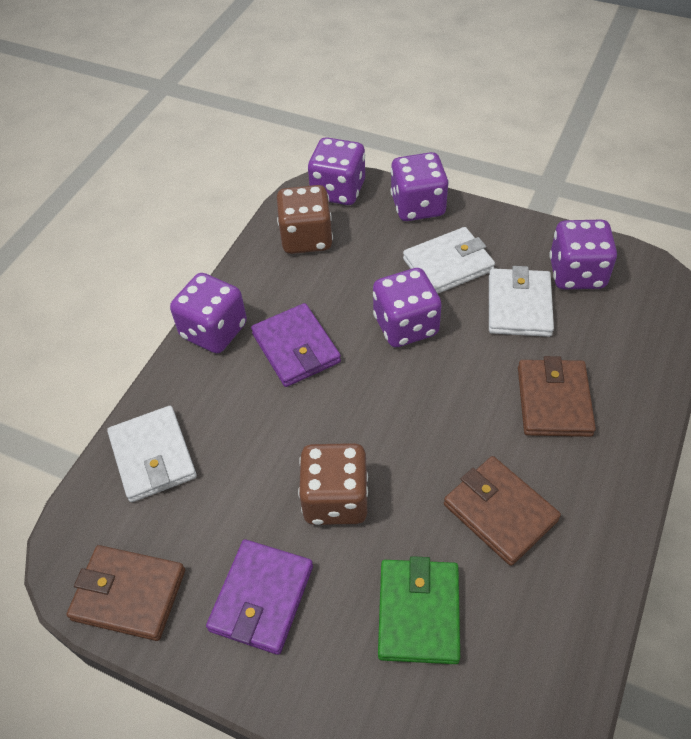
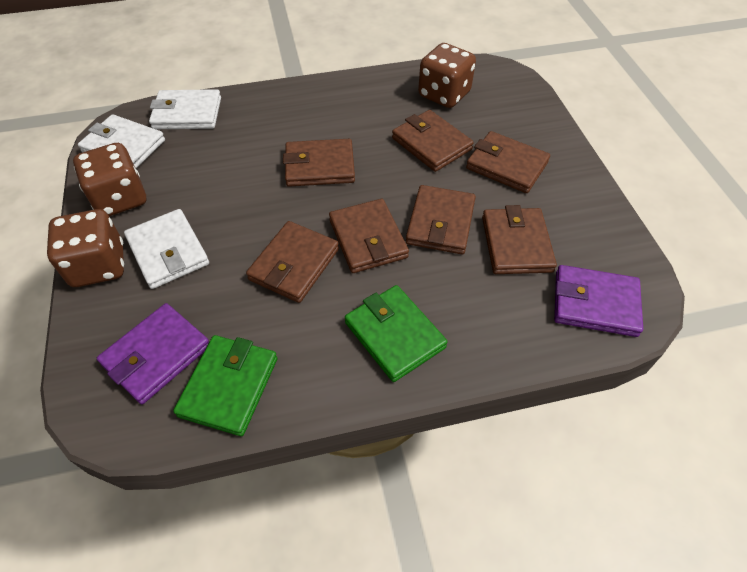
brown dice: 2 -> 3
brown wallet: 3 -> 7
green wallet: 1 -> 2
purple dice: 5 -> 0

